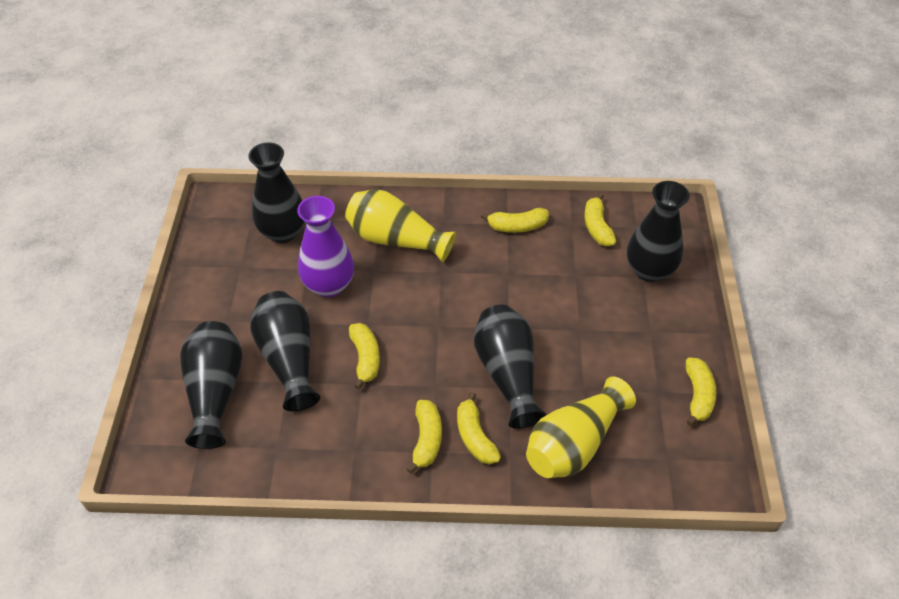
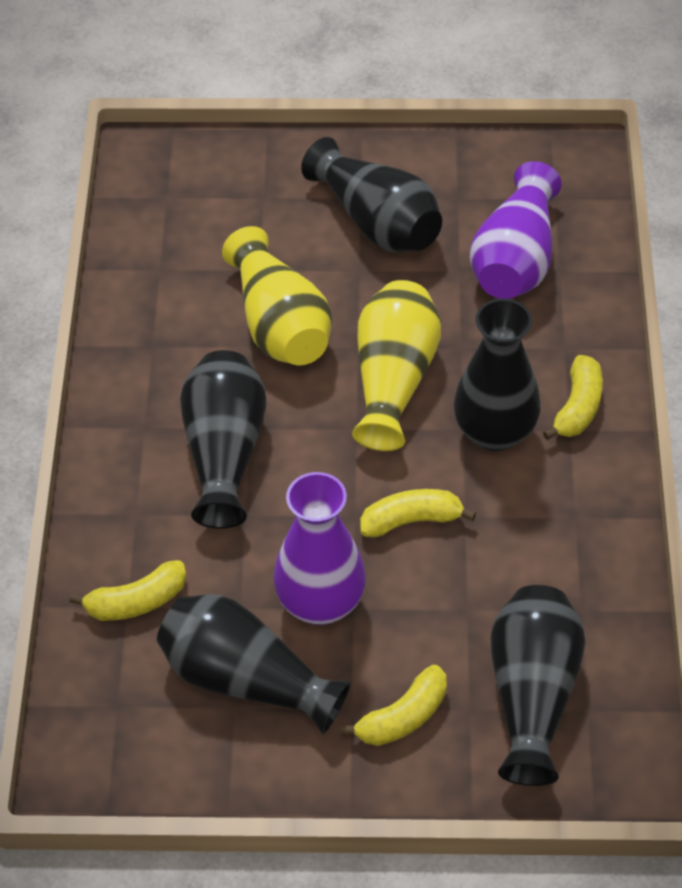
purple vase: 1 -> 2
yellow banana: 6 -> 4

